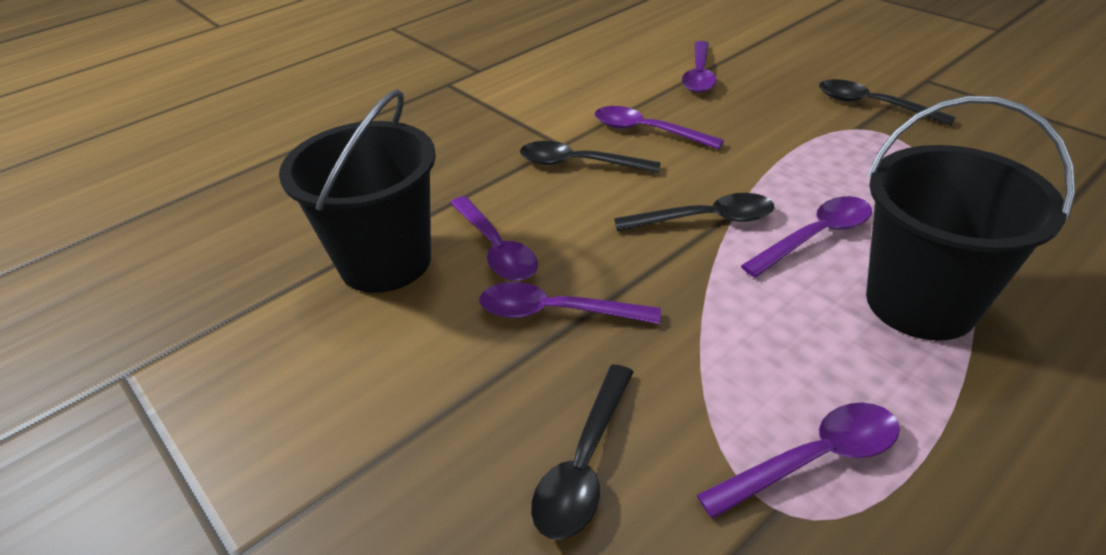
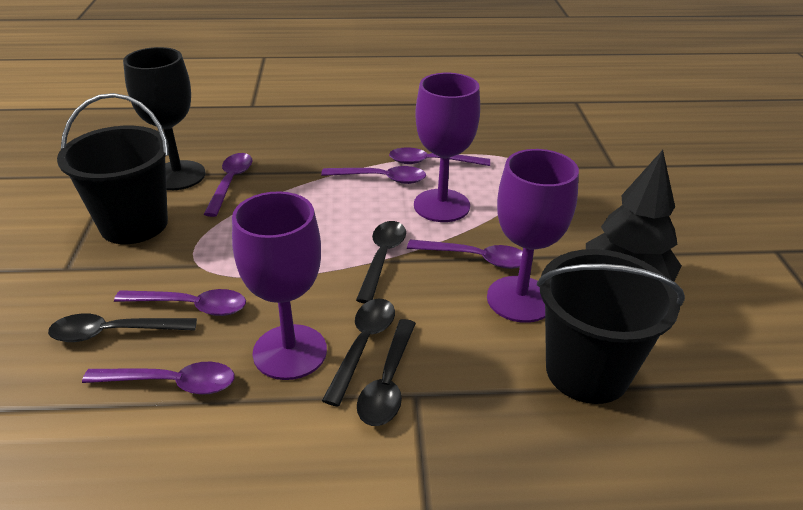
black goblet: 0 -> 1
black tree: 0 -> 1
purple goblet: 0 -> 3

